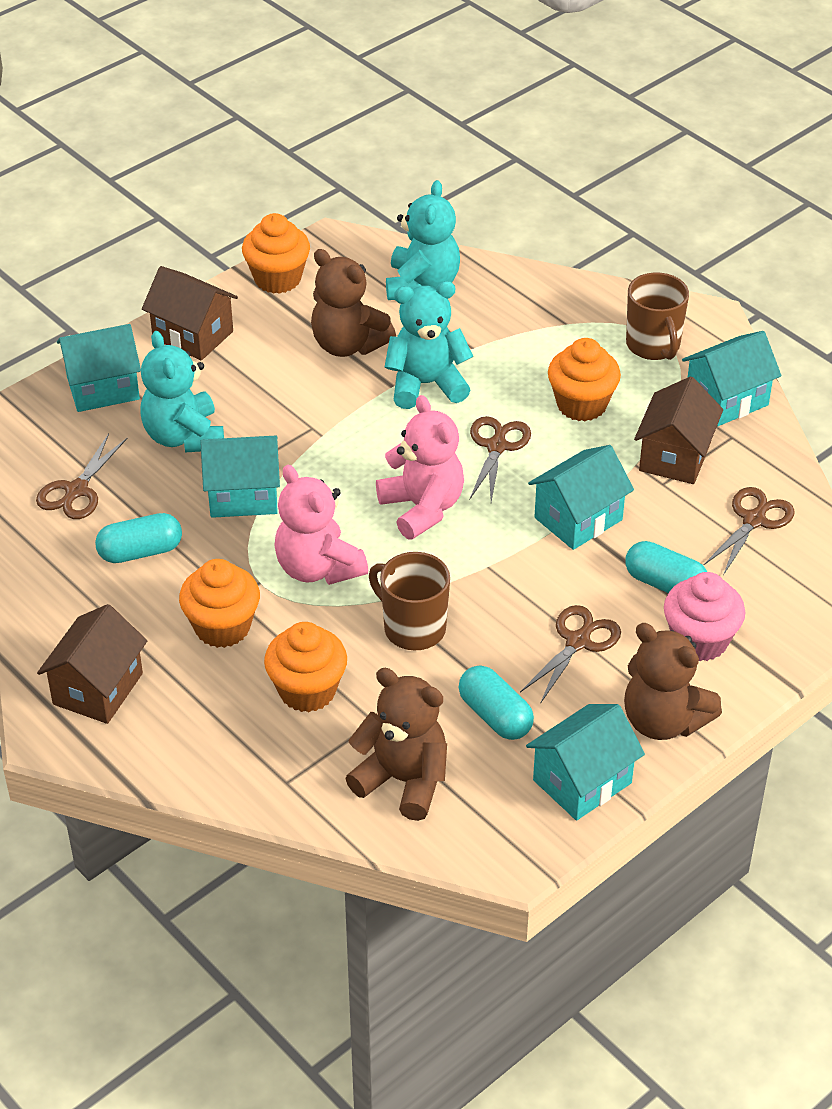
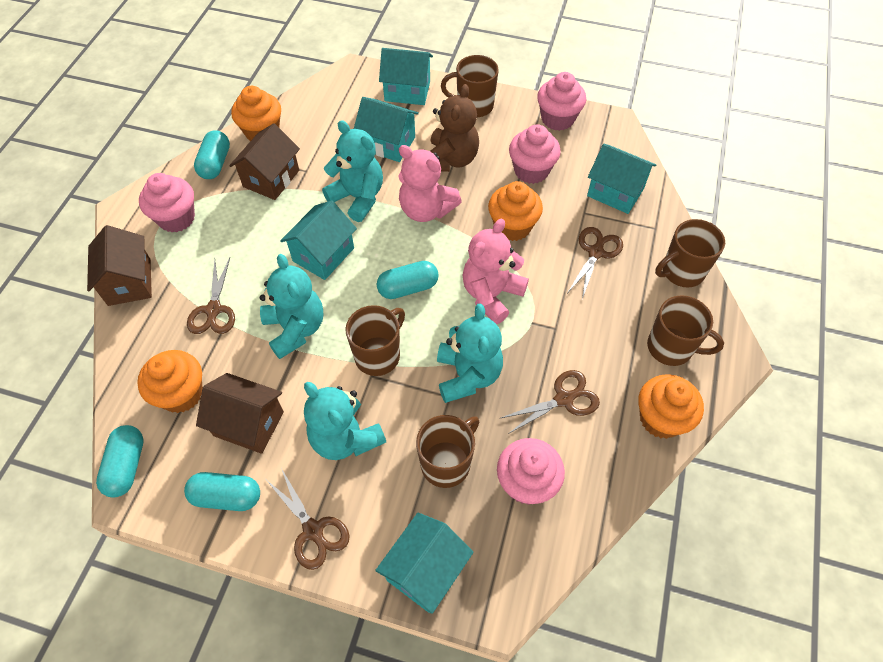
brown mug: 2 -> 5
brown teddy bear: 3 -> 1
pink cupcake: 1 -> 4
turquoise capsule: 3 -> 4
turquoise teddy bear: 3 -> 4

